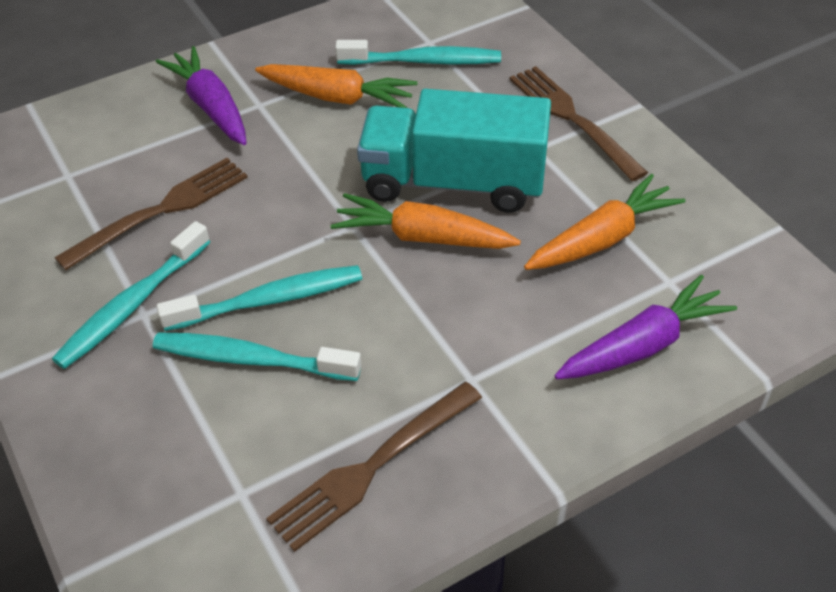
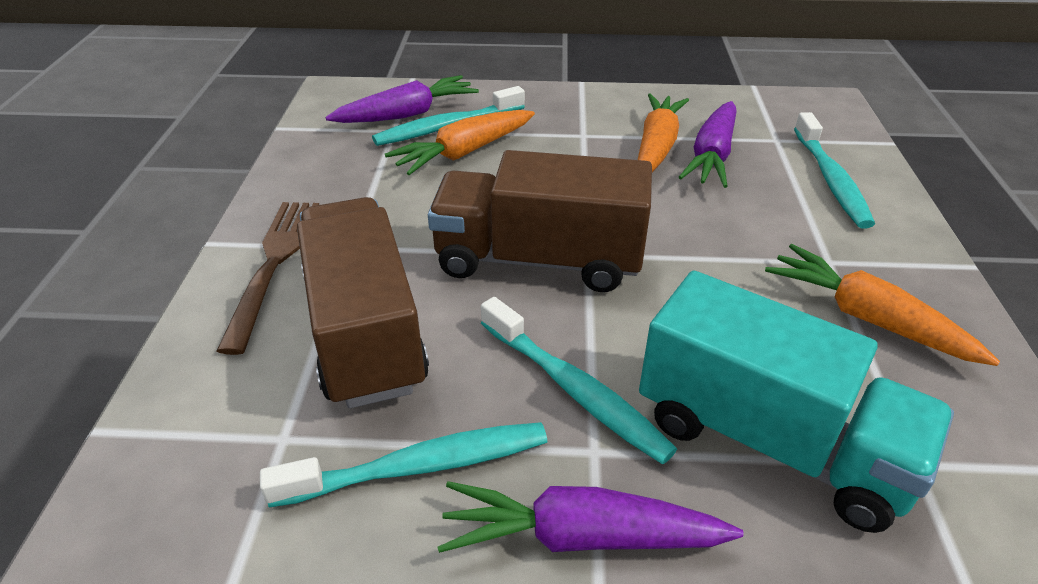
brown fork: 3 -> 1
brown truck: 0 -> 2
purple carrot: 2 -> 3

